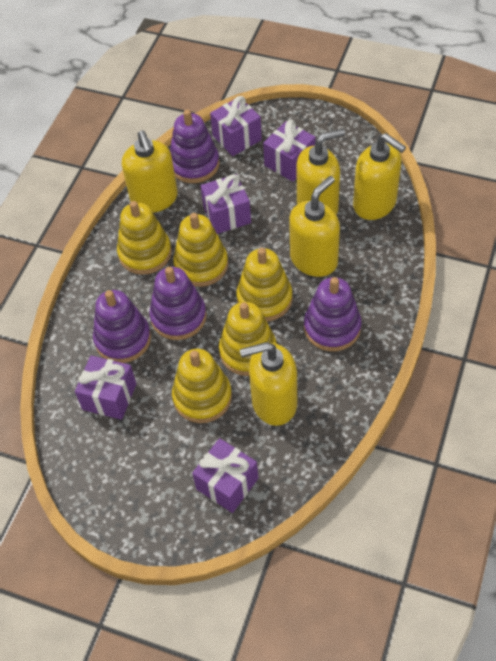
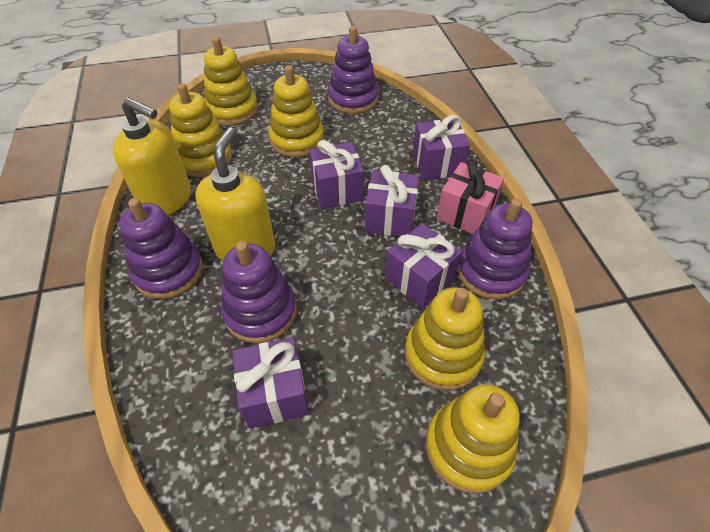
pink gift: 0 -> 1
yellow soap dispenser: 5 -> 2

